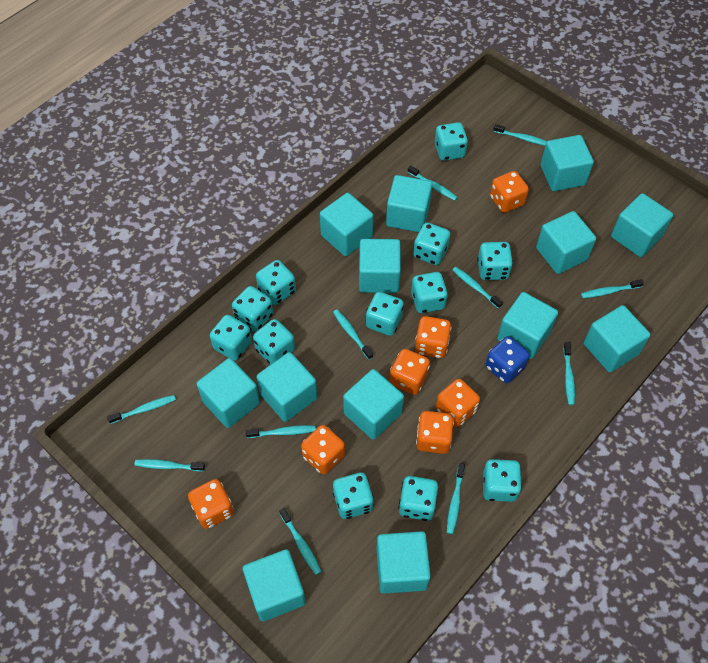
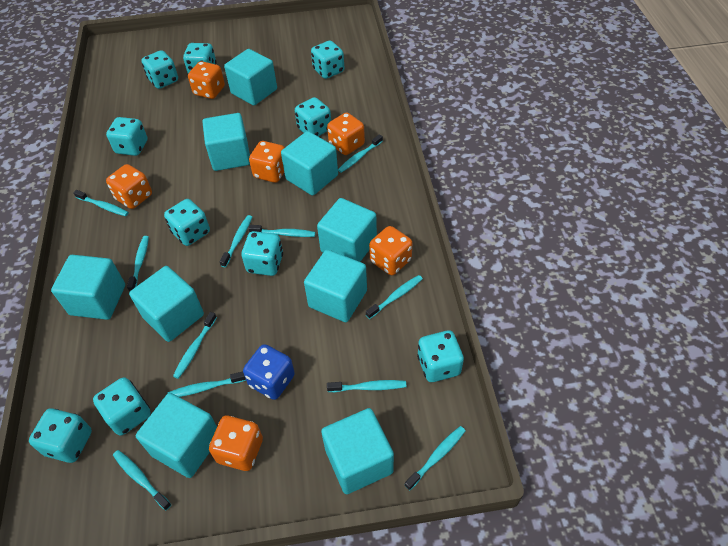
orange dice: 7 -> 6
turquoise cube: 13 -> 9
turquoise dice: 12 -> 10

